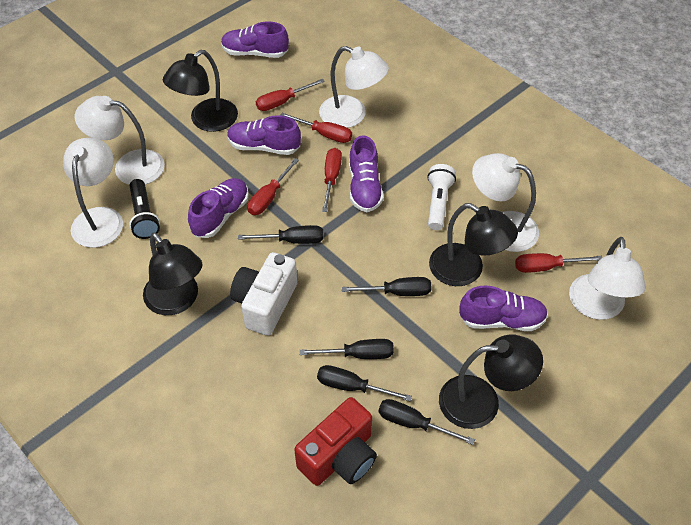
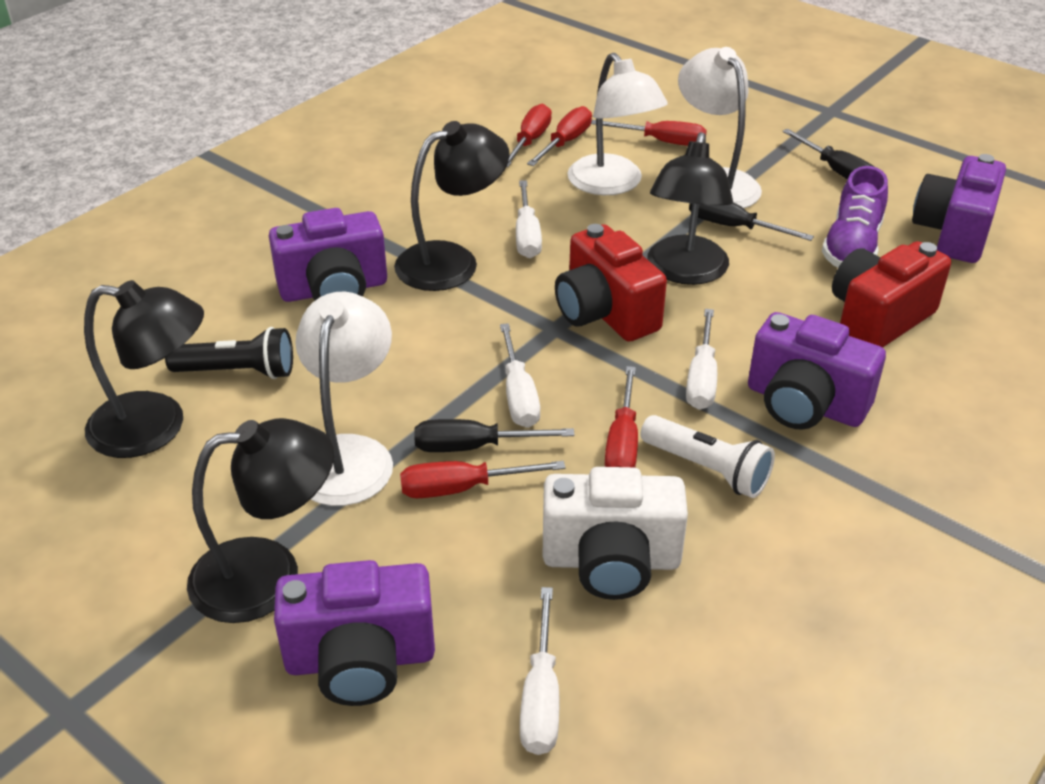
black screwdriver: 5 -> 3
purple camera: 0 -> 4
purple shoe: 5 -> 1
red camera: 1 -> 2
white lamp: 5 -> 3
white screwdriver: 0 -> 4

